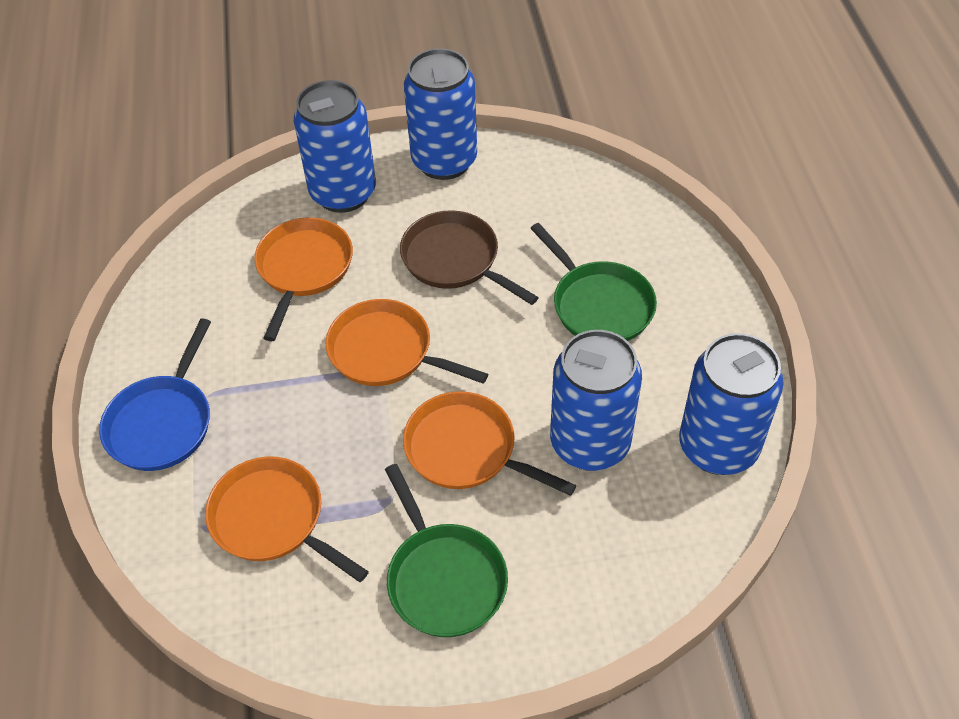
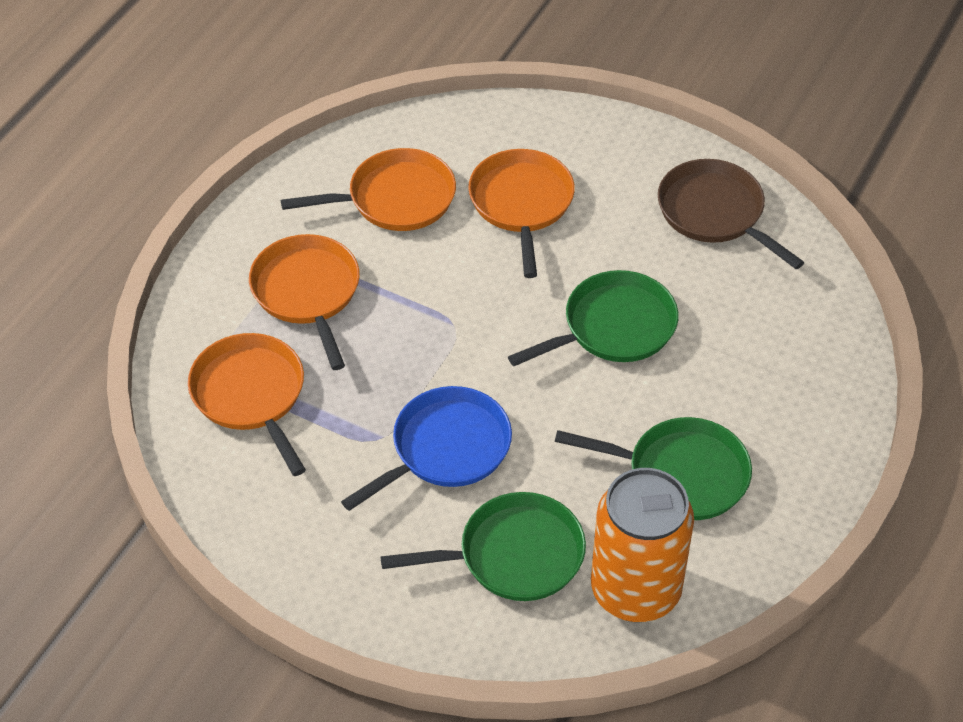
blue can: 4 -> 0
green pan: 2 -> 3
orange can: 0 -> 1

